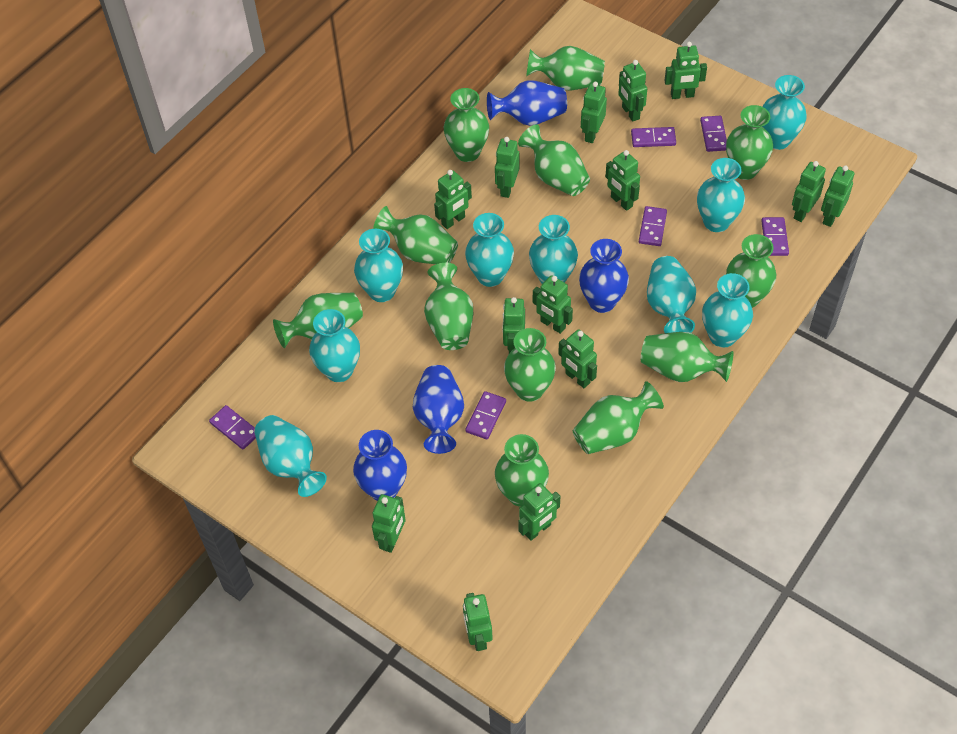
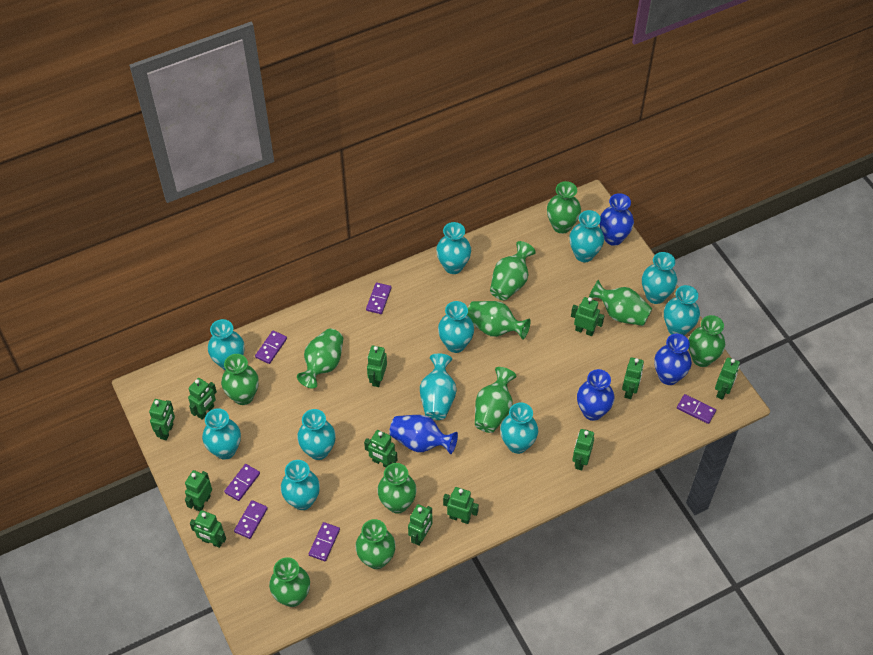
green robot: 14 -> 12
green vase: 12 -> 11
turquoise vase: 9 -> 11

